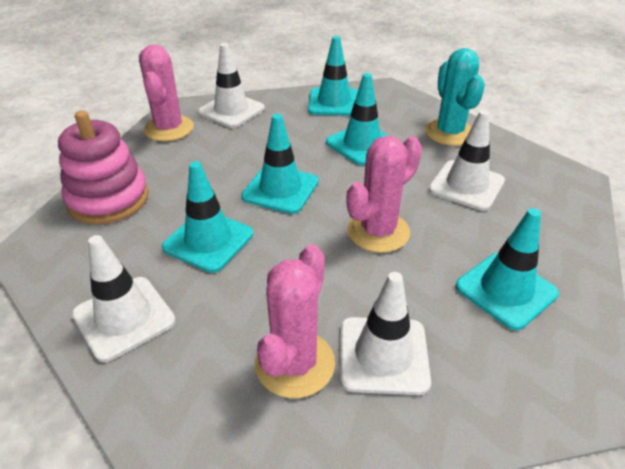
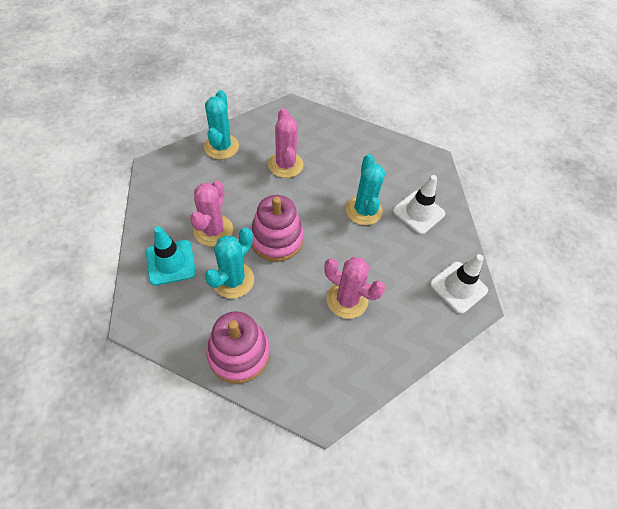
pink stacking toy: 1 -> 2
turquoise cactus: 1 -> 3
turquoise traffic cone: 5 -> 1
white traffic cone: 4 -> 2

